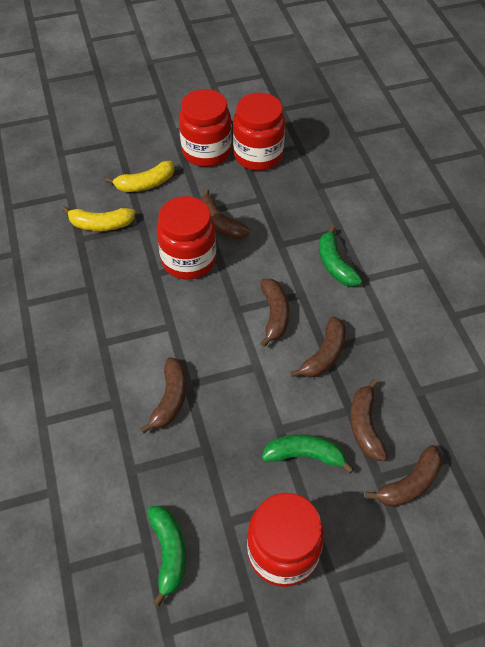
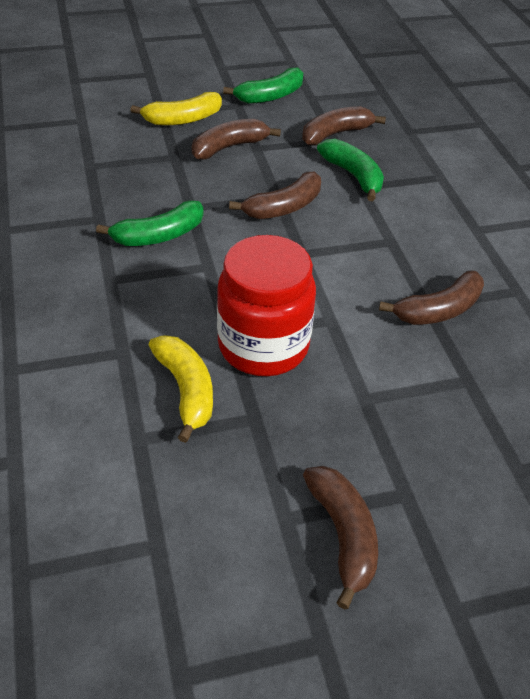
brown banana: 6 -> 5
red jar: 4 -> 1

